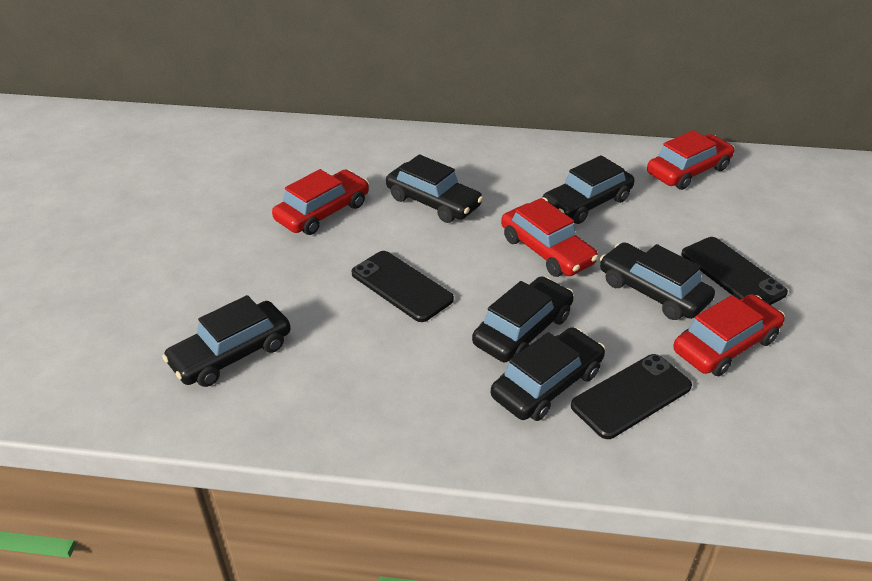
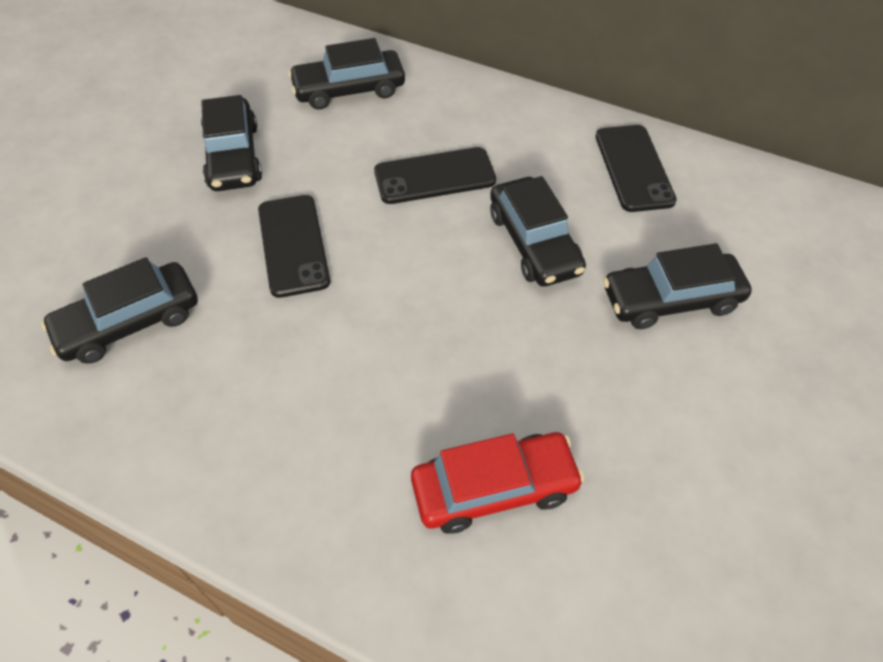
black car: 6 -> 5
red car: 4 -> 1

